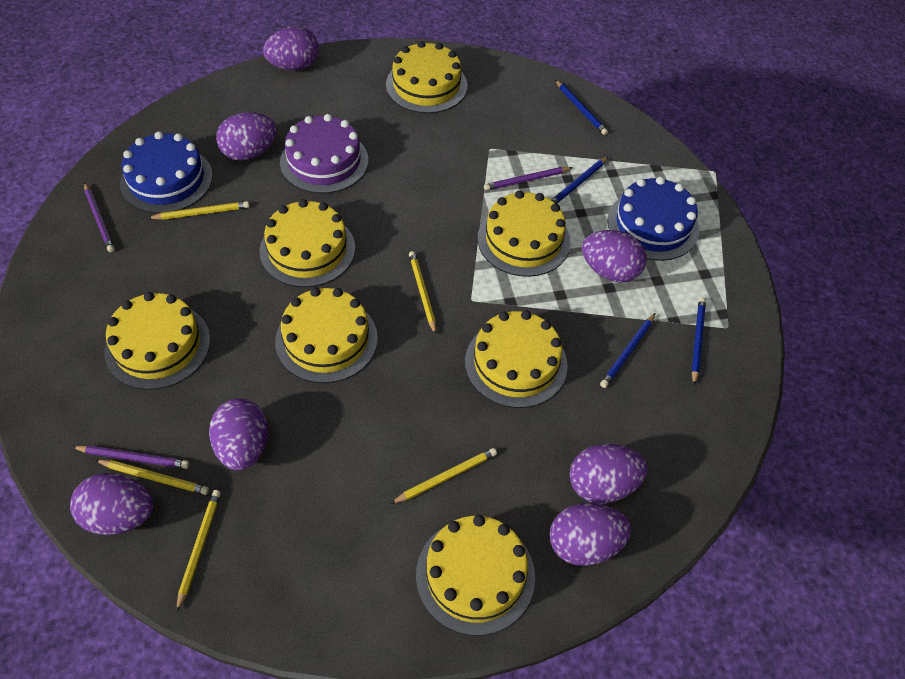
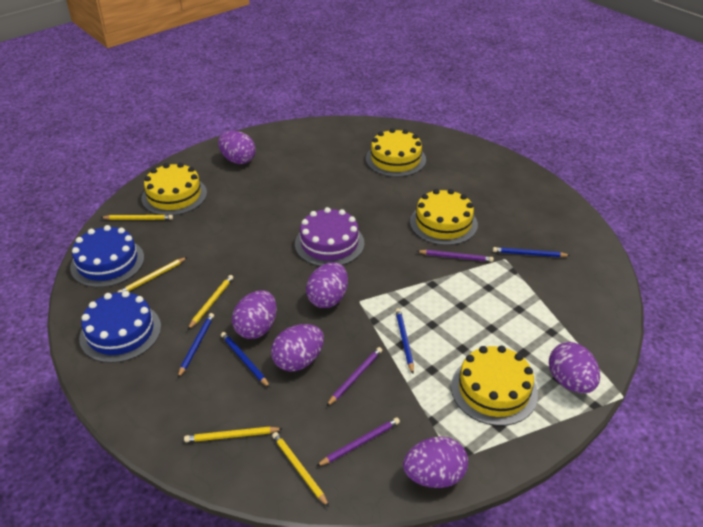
purple egg: 7 -> 6
yellow cake: 7 -> 4

